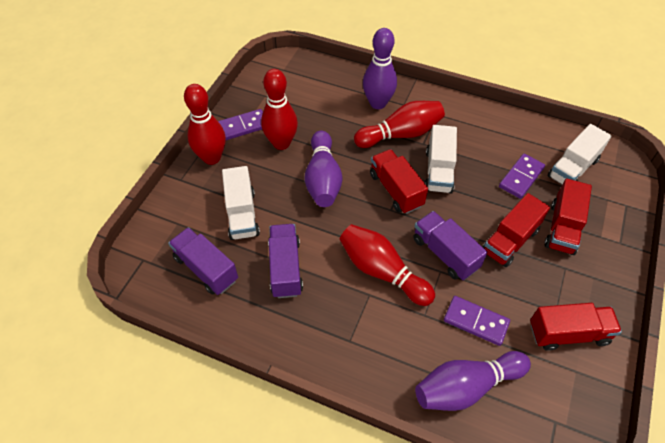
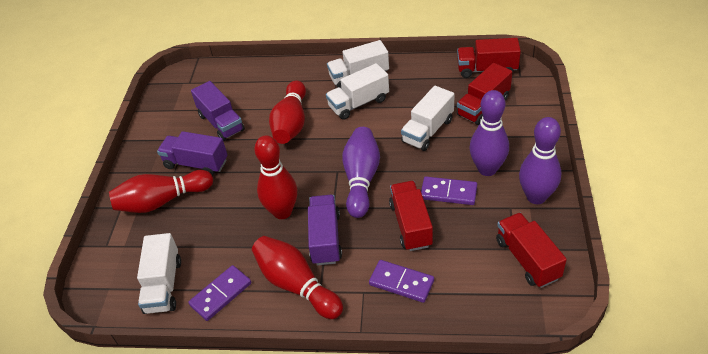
white truck: 3 -> 4

